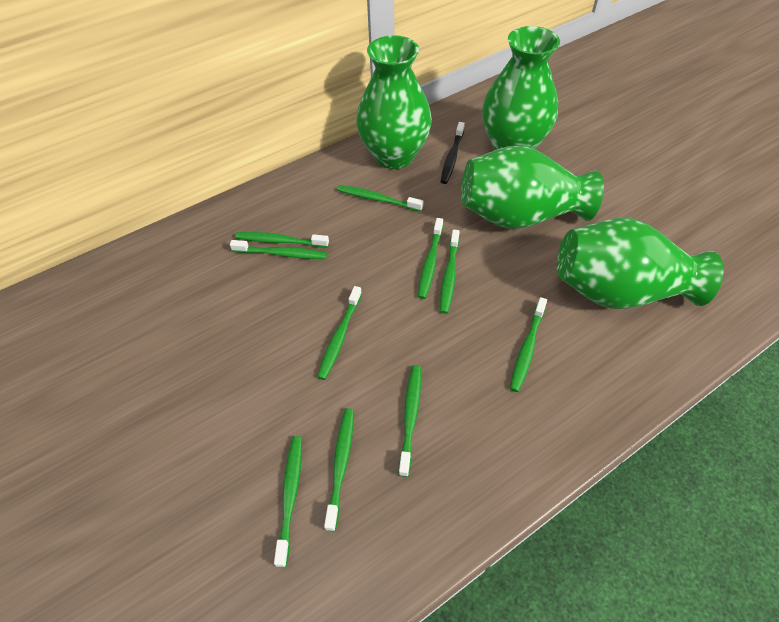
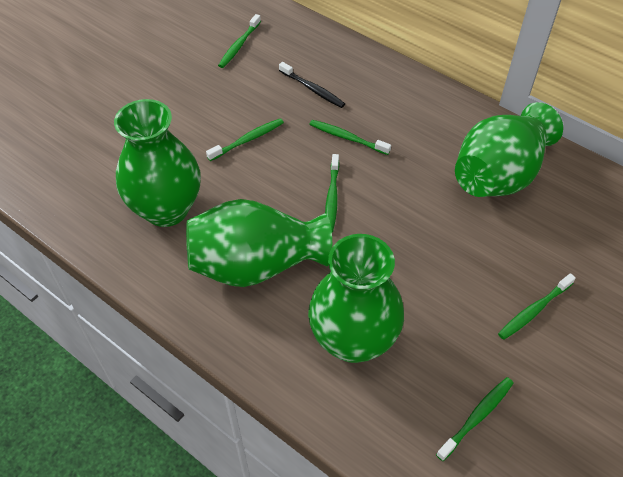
green toothbrush: 10 -> 6

